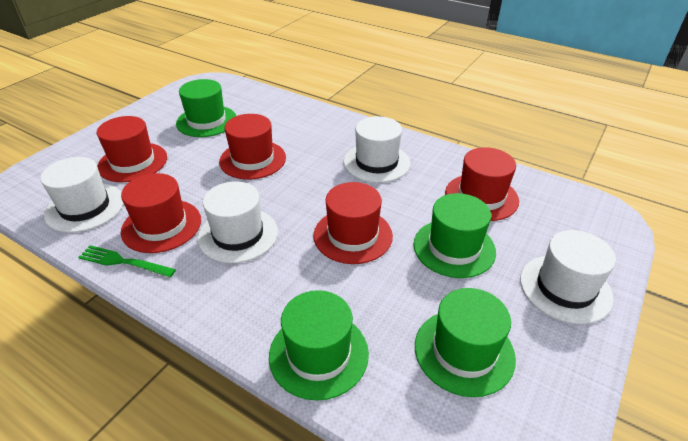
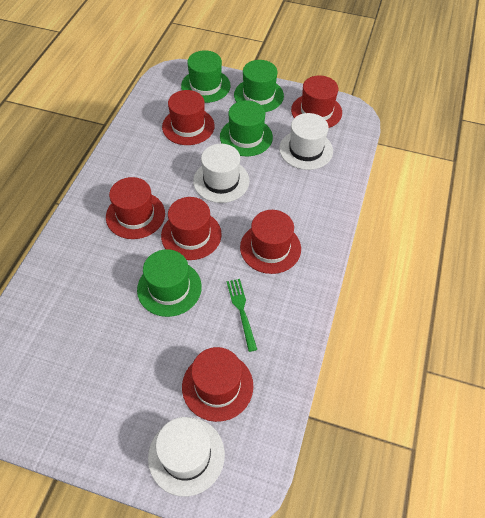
red hat: 5 -> 6
white hat: 4 -> 3

